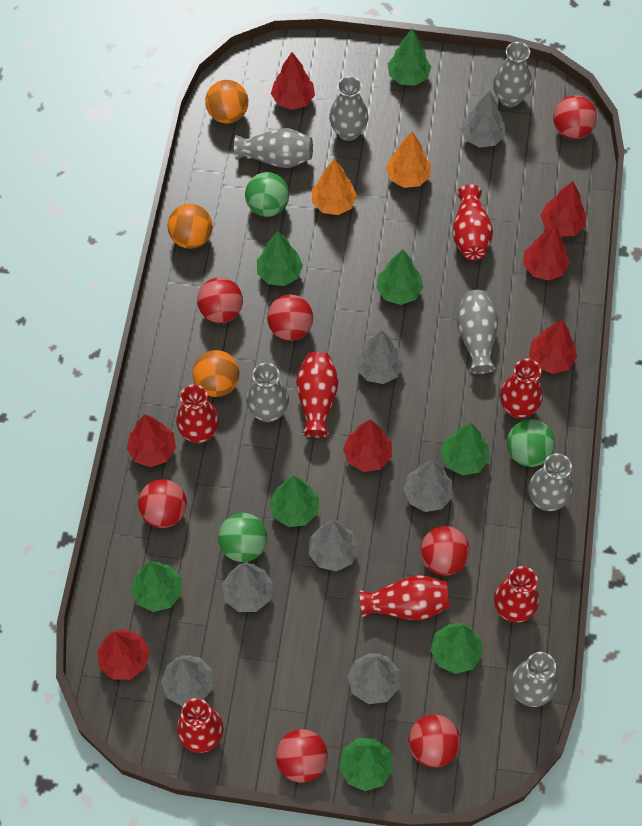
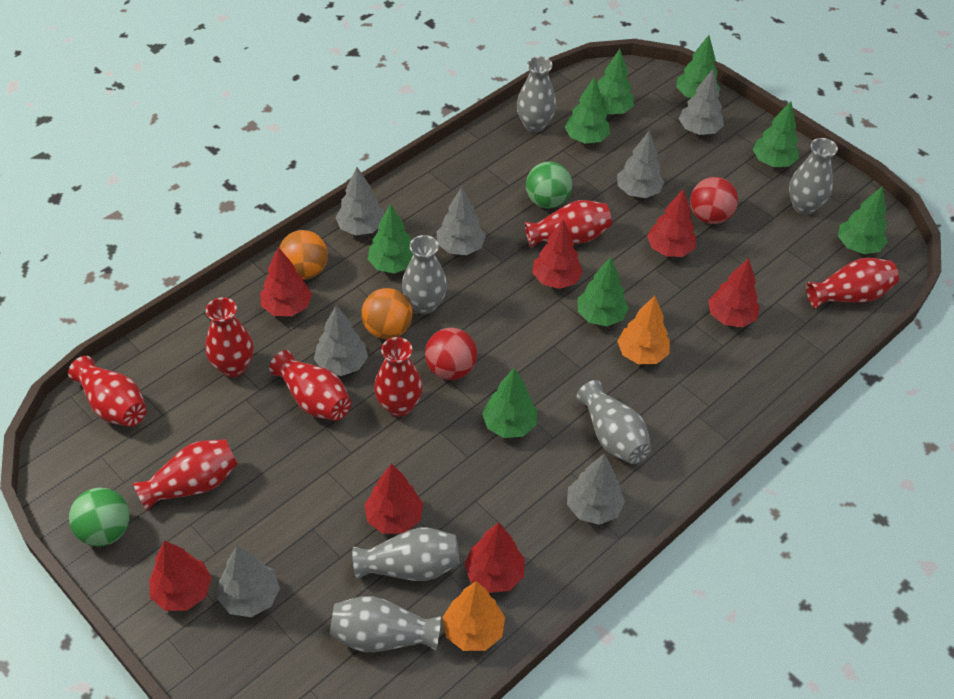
green ball: 3 -> 2
grey vase: 7 -> 6
orange ball: 3 -> 2
red ball: 7 -> 2

